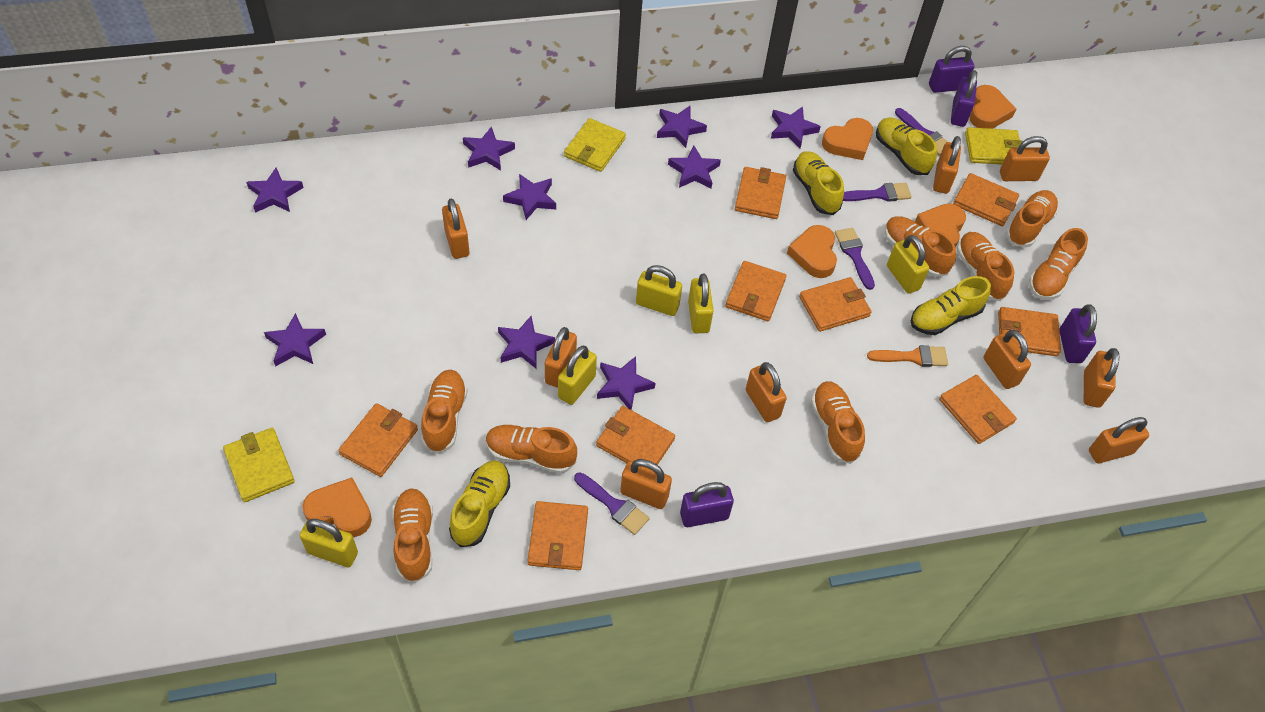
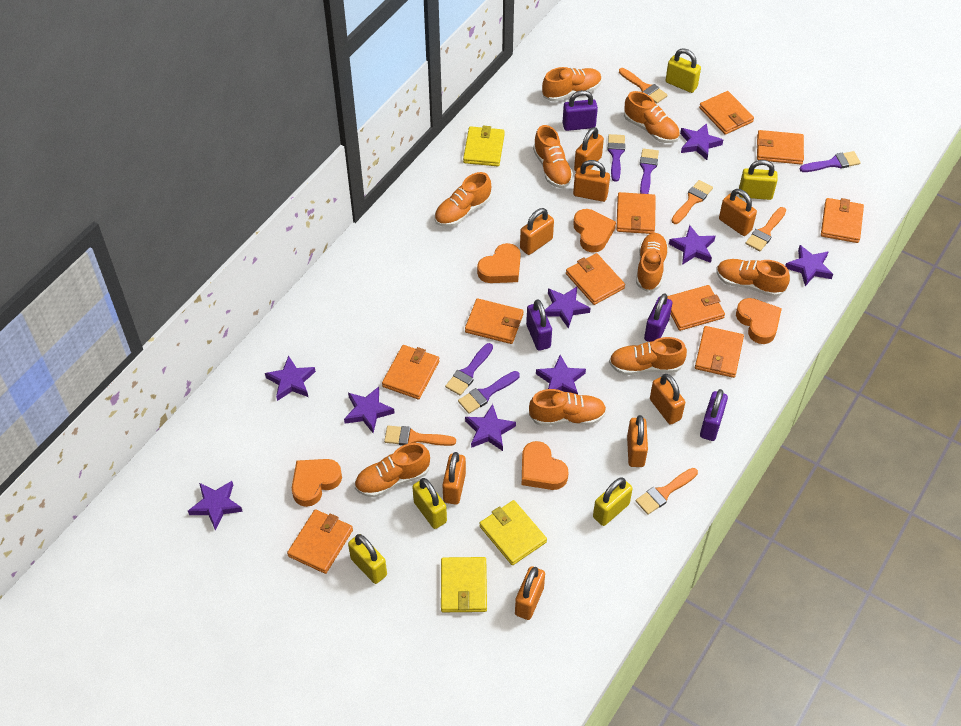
orange brush: 1 -> 5
orange padlock: 9 -> 8
orange shoe: 8 -> 9
orange wallet: 9 -> 10
purple brush: 4 -> 5
yellow shoe: 4 -> 0

